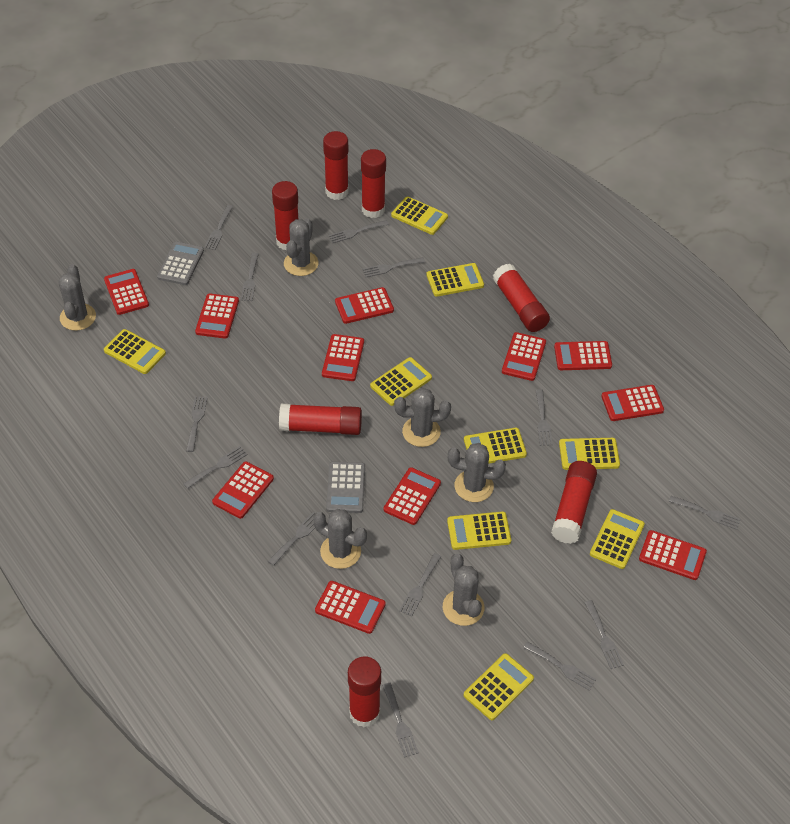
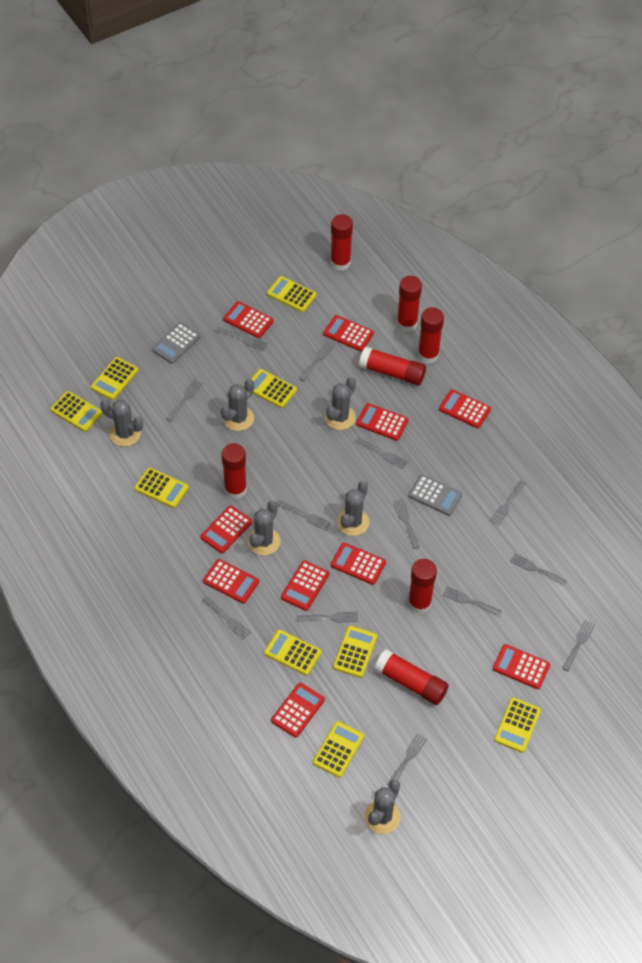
red calculator: 11 -> 10

